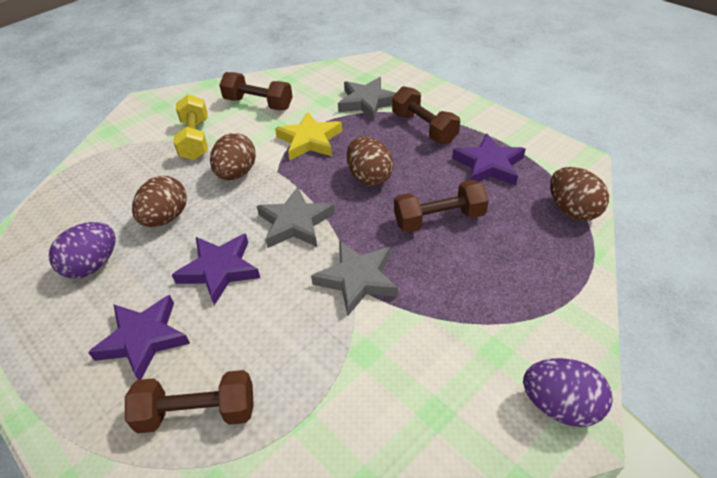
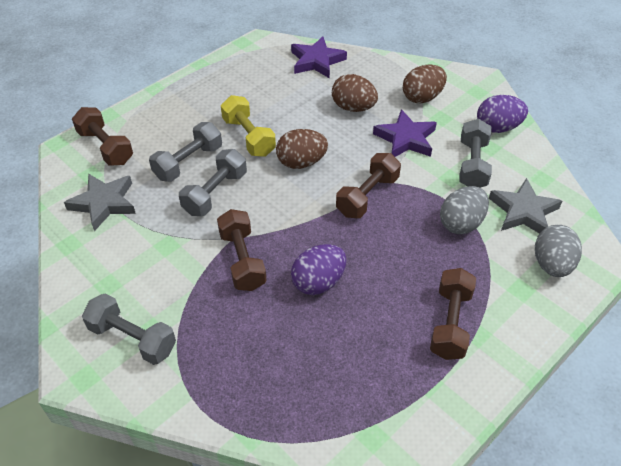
brown egg: 4 -> 3
grey dumbbell: 0 -> 4
grey egg: 0 -> 2
grey star: 3 -> 2
purple star: 3 -> 2
yellow star: 1 -> 0

